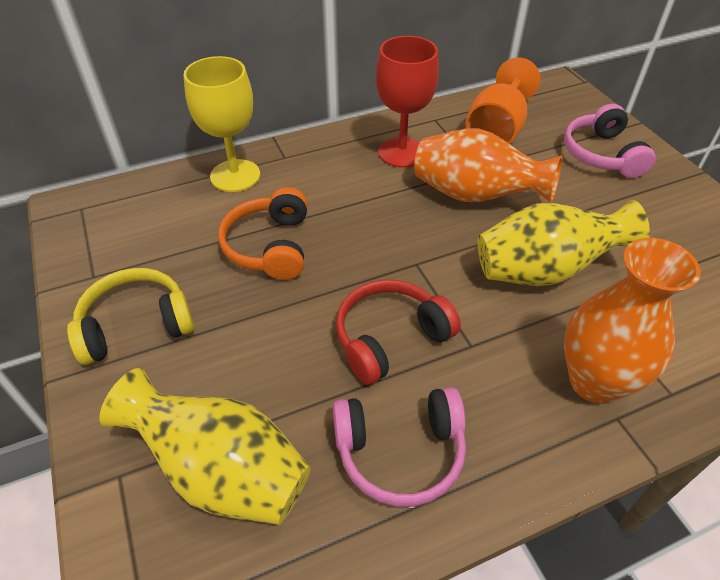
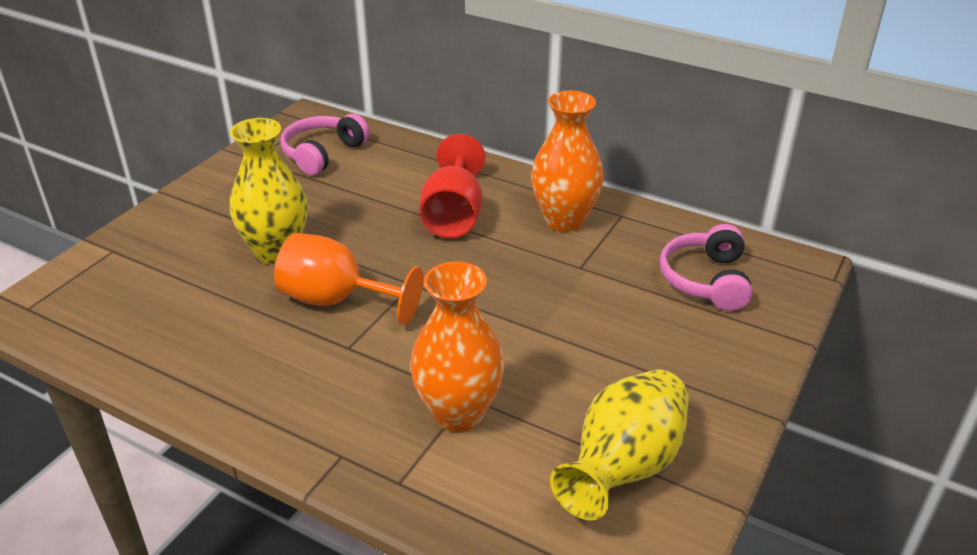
orange headphones: 1 -> 0
red headphones: 1 -> 0
yellow goblet: 1 -> 0
yellow headphones: 1 -> 0

